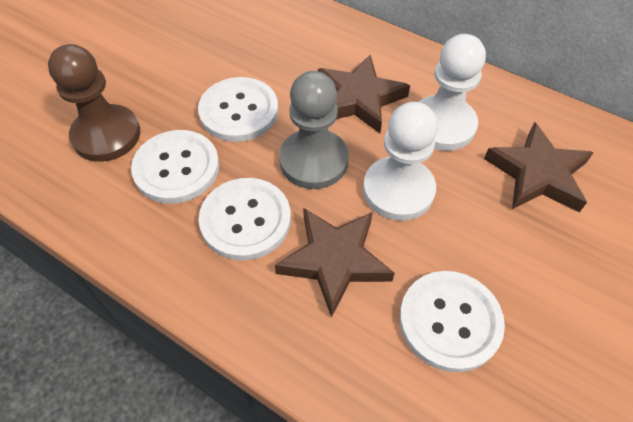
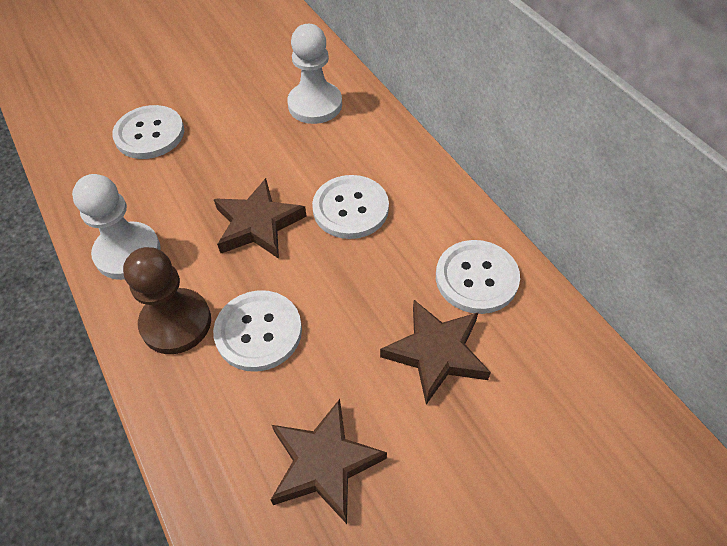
grey pawn: 1 -> 0

